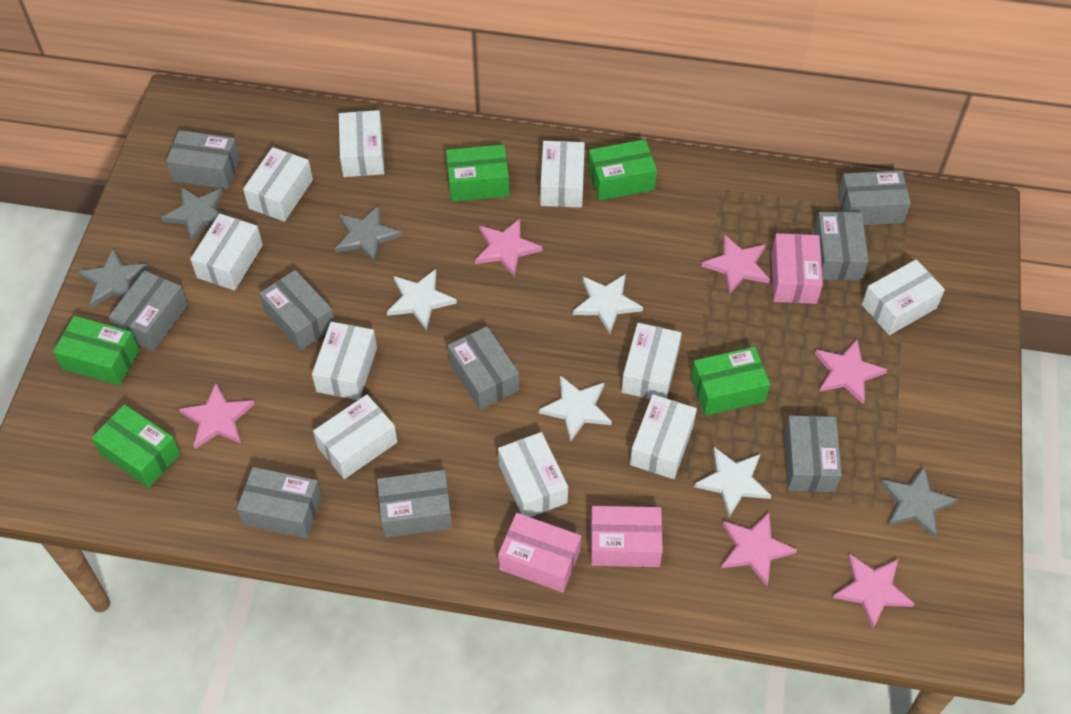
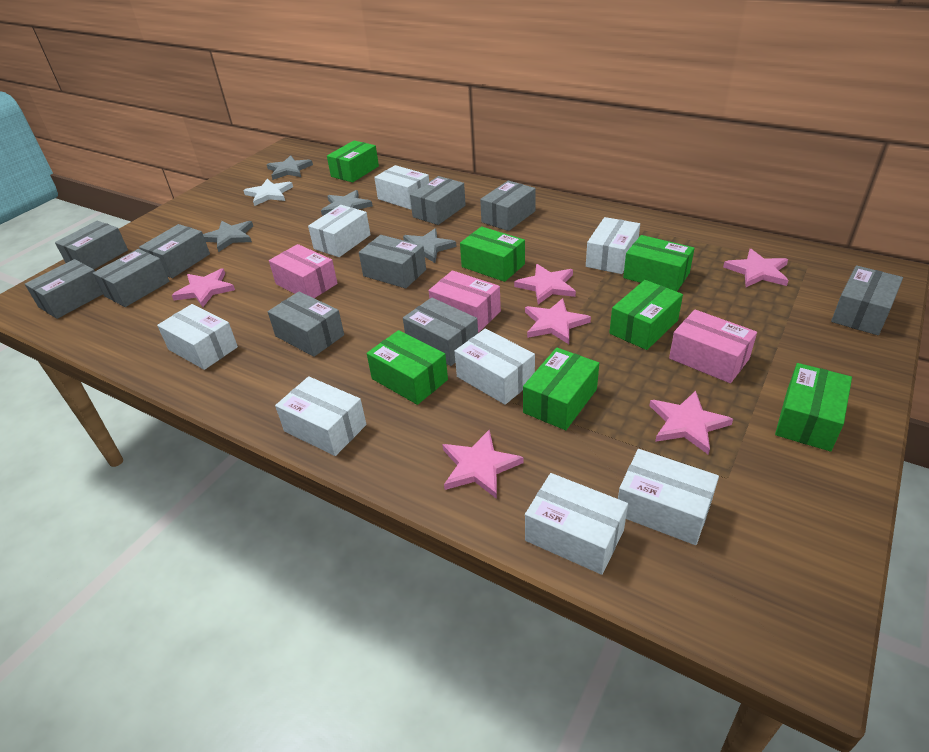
green box: 5 -> 7
grey box: 9 -> 10
white box: 10 -> 8
white star: 4 -> 1

